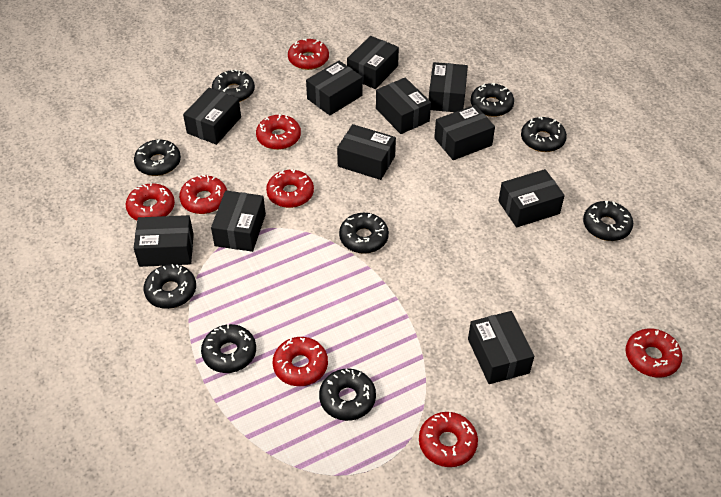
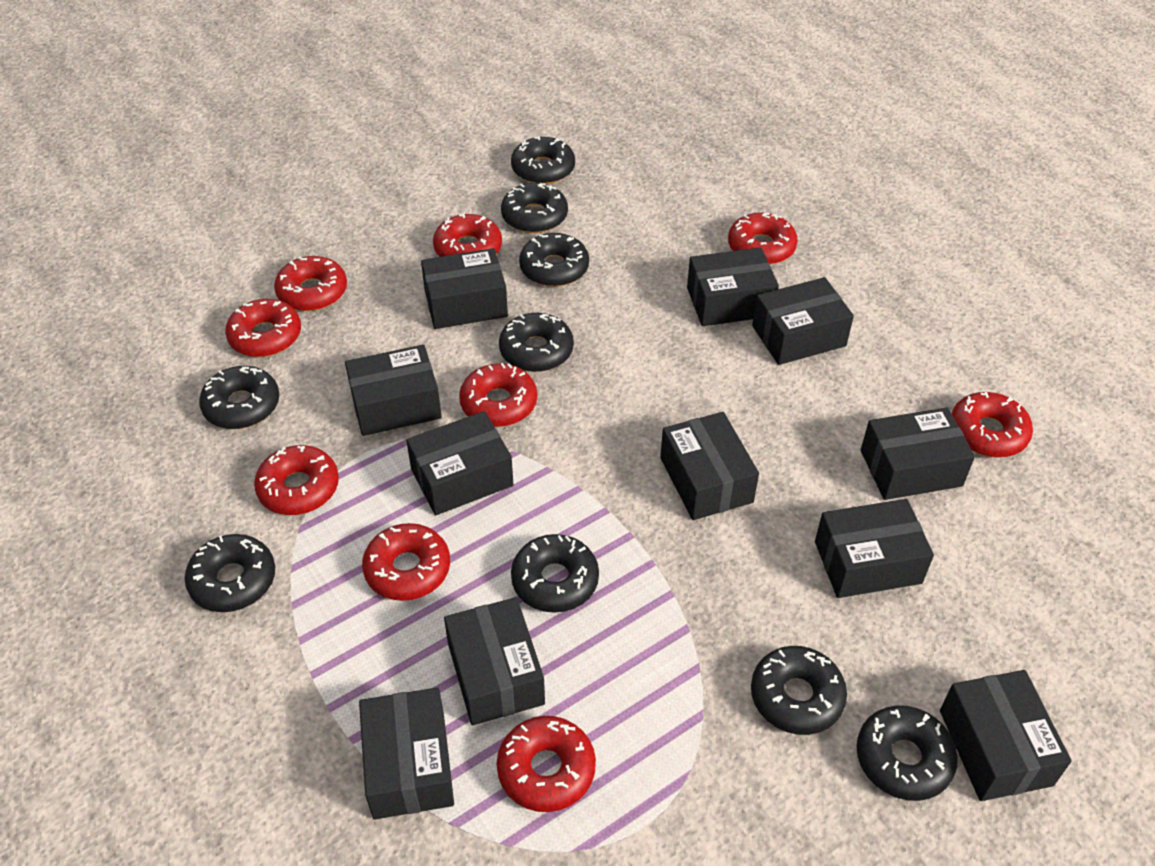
red donut: 8 -> 9

